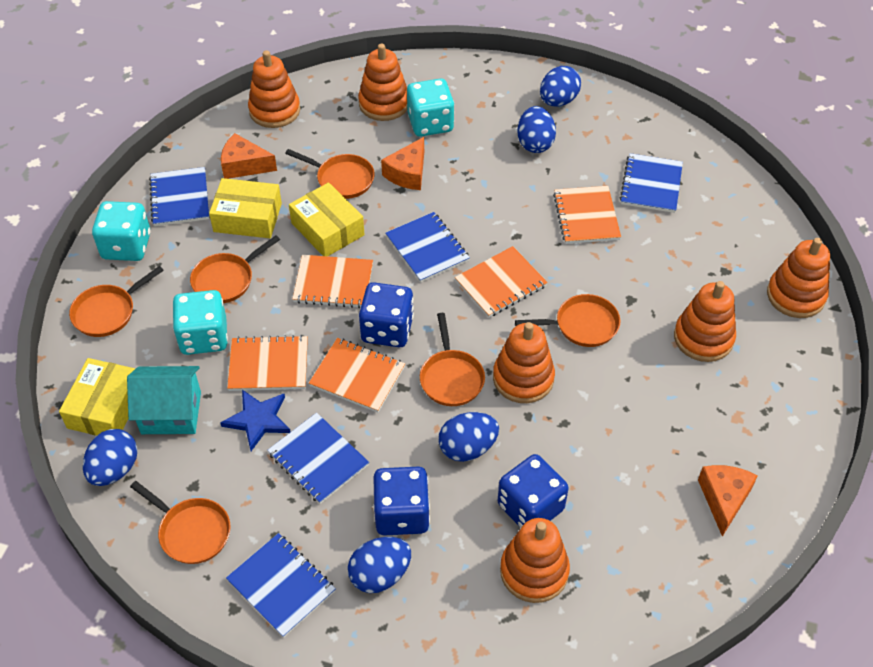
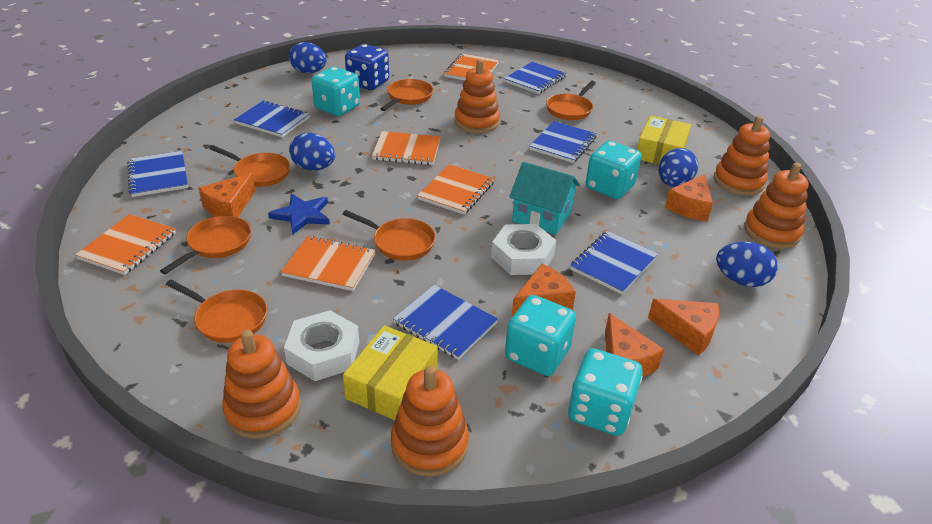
blue dice: 3 -> 1
blue egg: 5 -> 4
blue notebook: 5 -> 6
orange cheese: 3 -> 5
orange stacking toy: 6 -> 5
turquoise dice: 3 -> 4
white nut: 0 -> 2
yellow box: 3 -> 2

